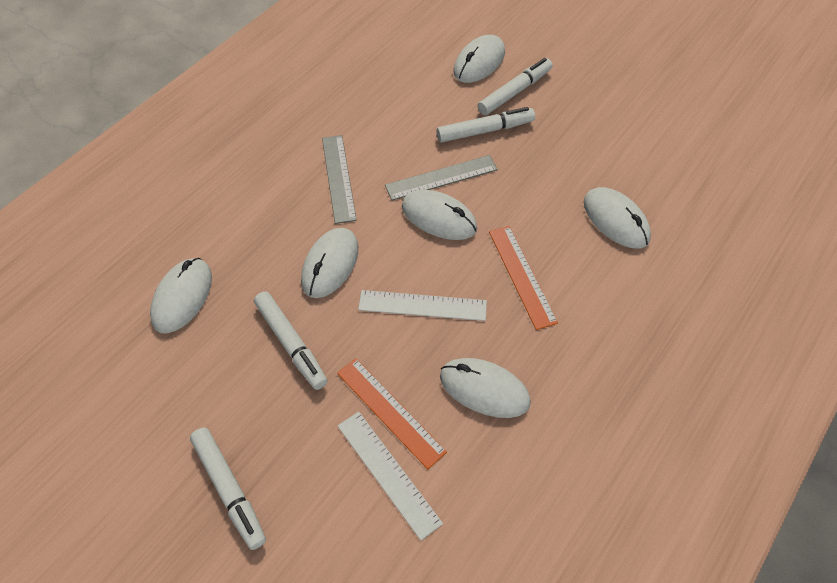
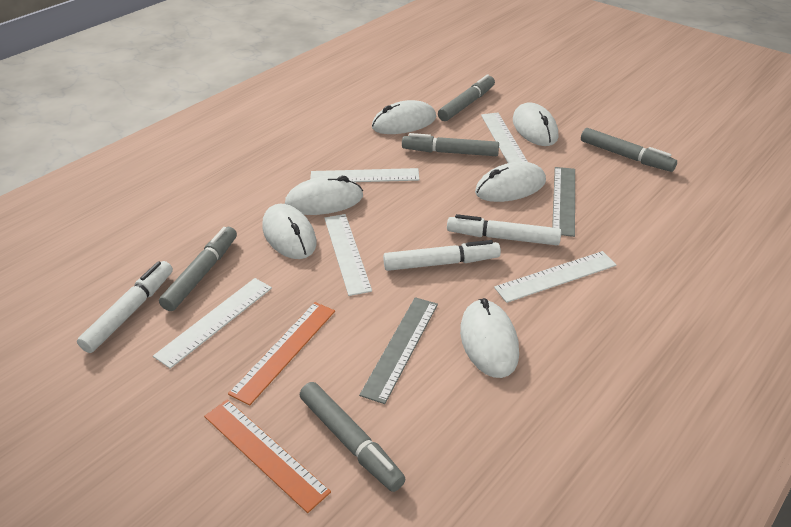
grey marker: 0 -> 5
white marker: 4 -> 3
white ruler: 2 -> 5

